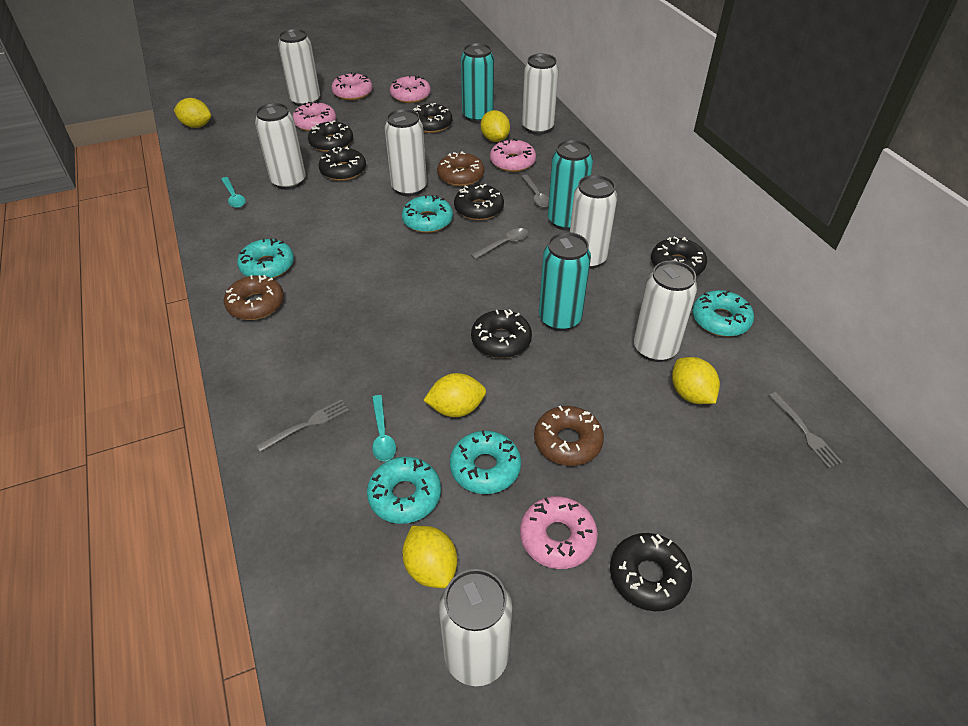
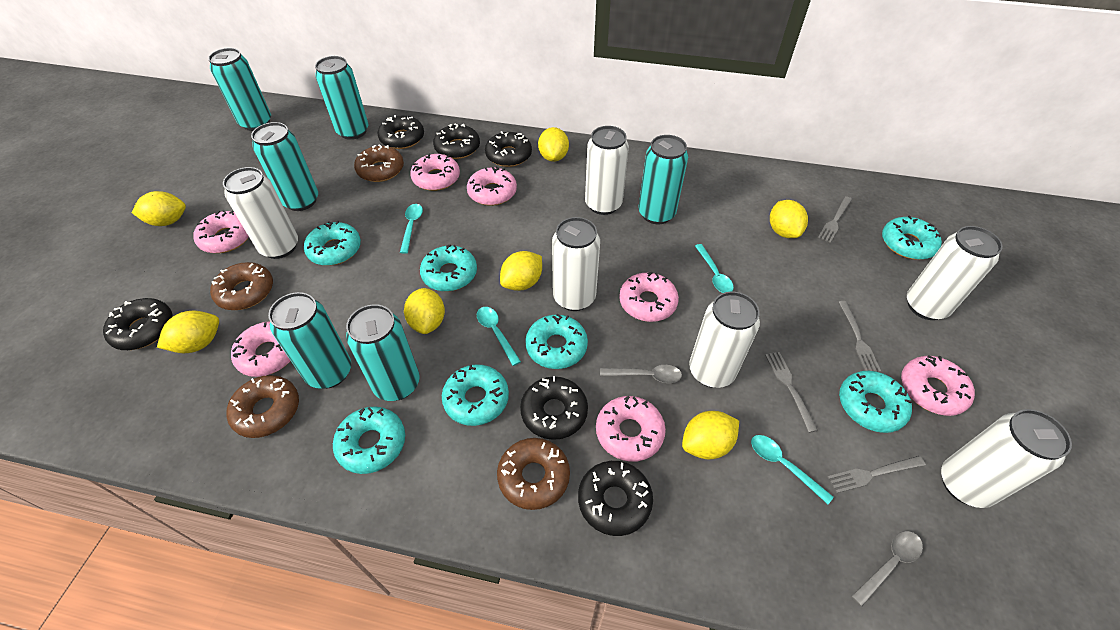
black donut: 7 -> 6
brown donut: 3 -> 4
grey fork: 2 -> 4
pink donut: 5 -> 7
turquoise can: 3 -> 6
turquoise donut: 5 -> 7
turquoise spoon: 2 -> 4
white can: 7 -> 6
yellow lemon: 5 -> 7

